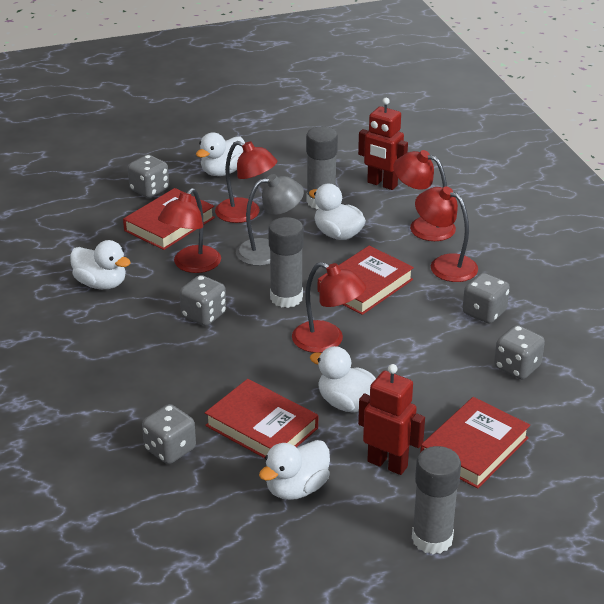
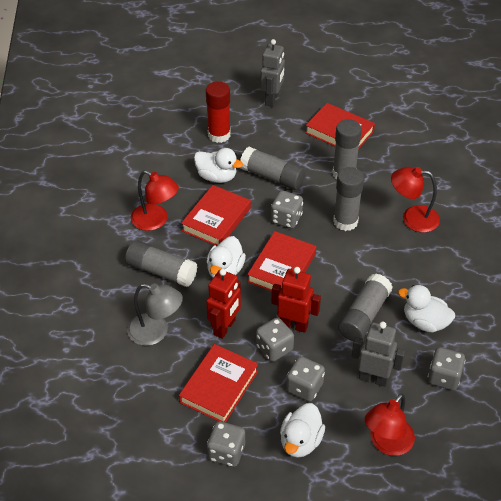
grey glue stick: 3 -> 5
grey robot: 0 -> 2
red glue stick: 0 -> 1
red lamp: 5 -> 3
white duck: 5 -> 4

